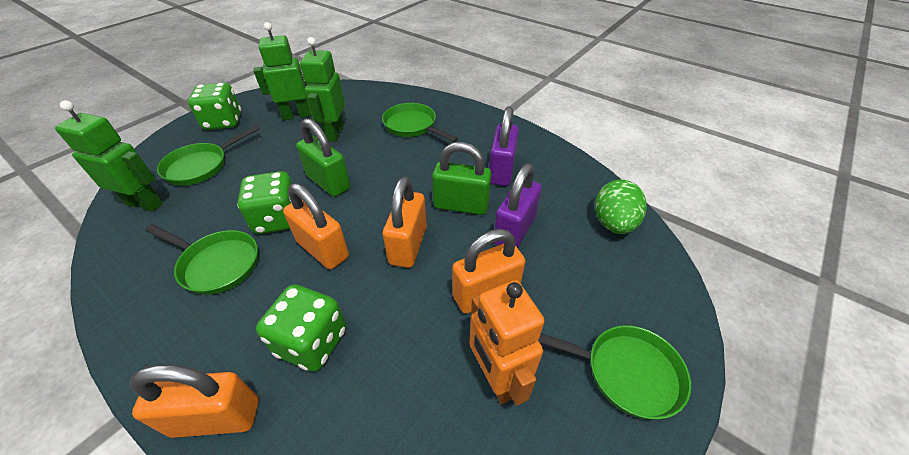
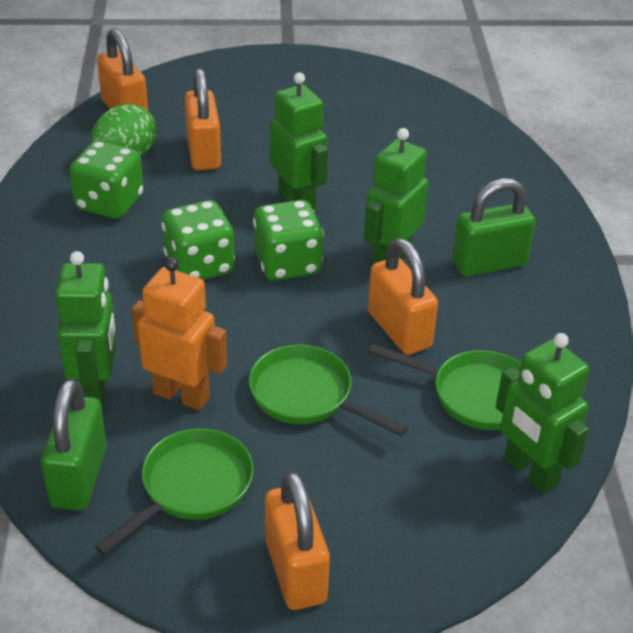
green pan: 4 -> 3
green robot: 3 -> 4
purple padlock: 2 -> 0

